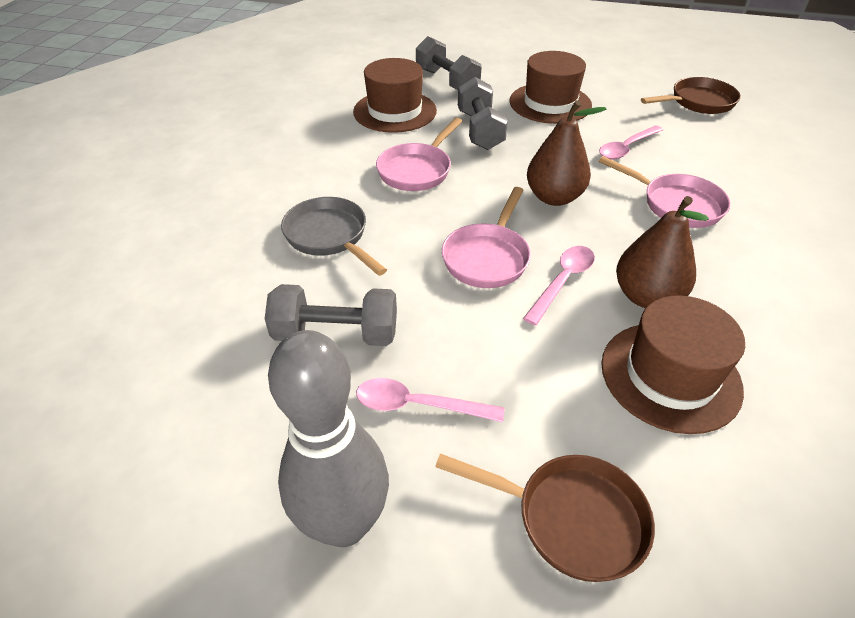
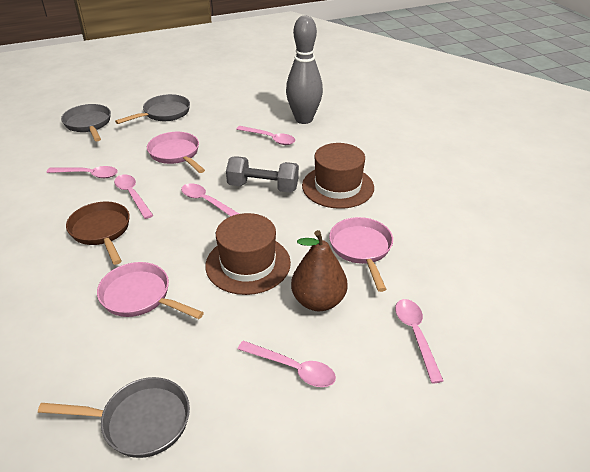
brown hat: 3 -> 2
brown pan: 2 -> 1
brown pear: 2 -> 1
grey dumbbell: 3 -> 1
grey pan: 1 -> 3
pink spoon: 3 -> 6

